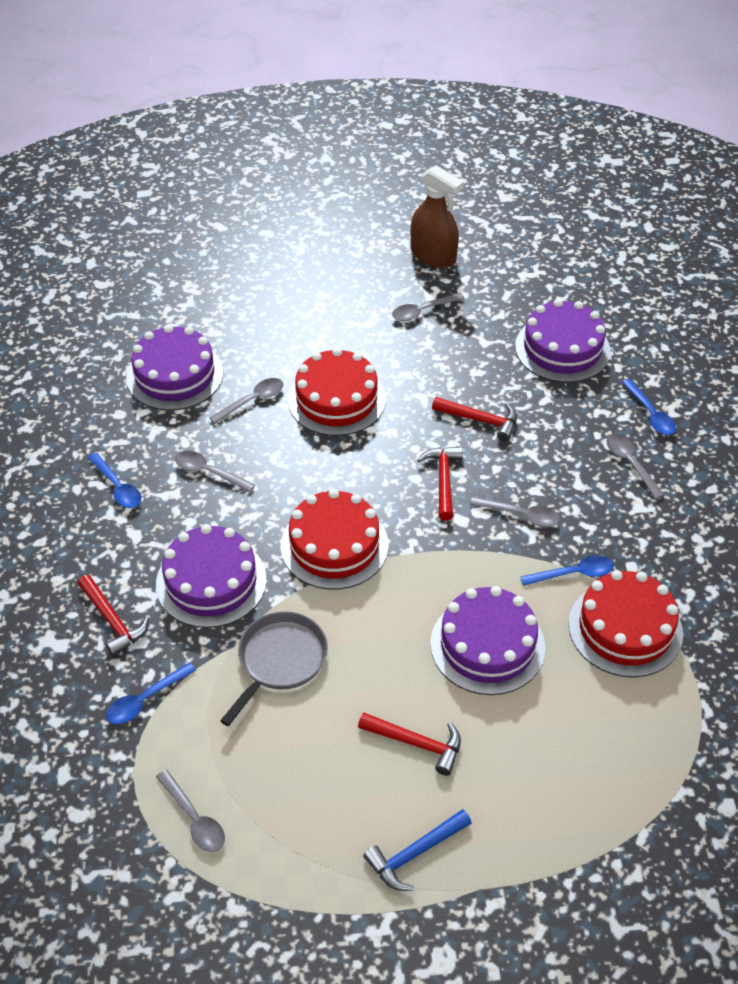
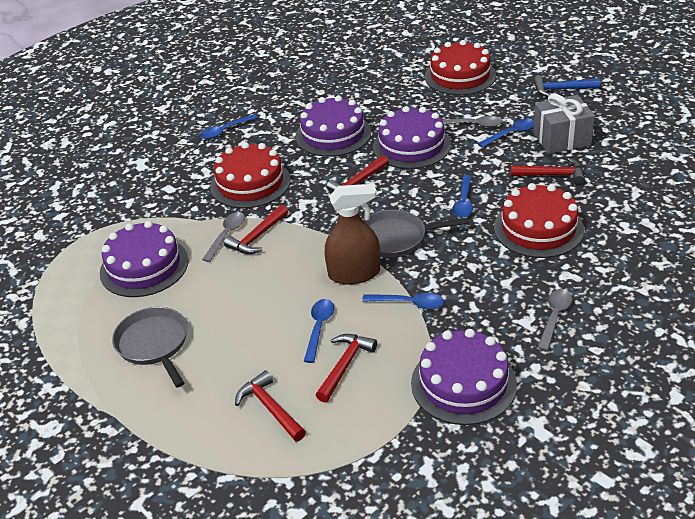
blue spoon: 4 -> 5
grey gift: 0 -> 1
grey pan: 1 -> 2
grey spoon: 6 -> 3
red hammer: 4 -> 5

